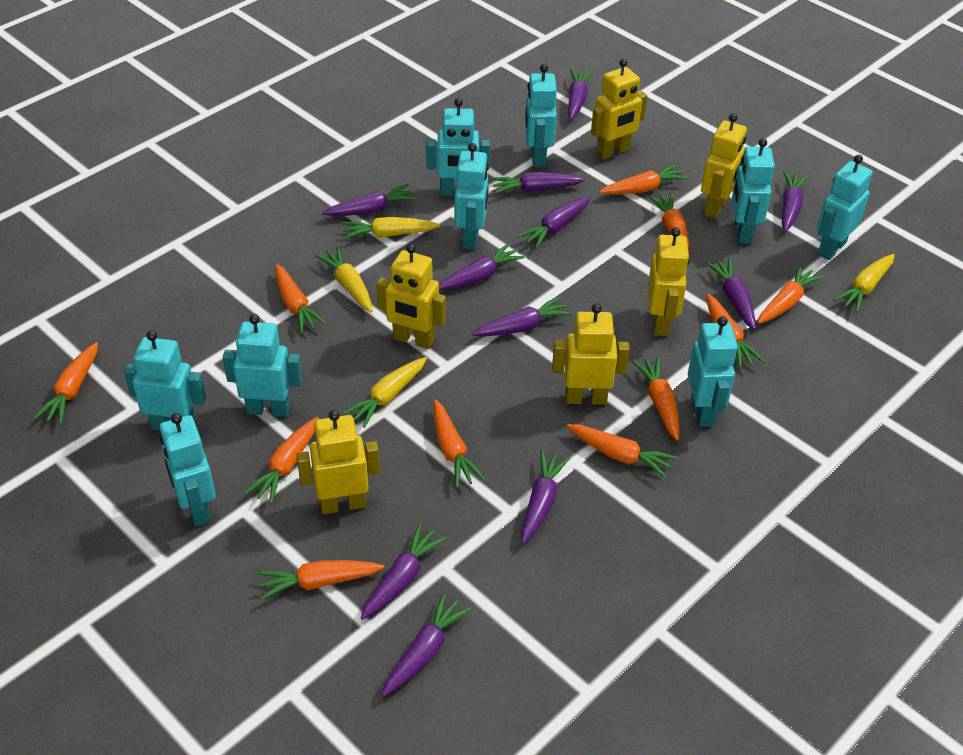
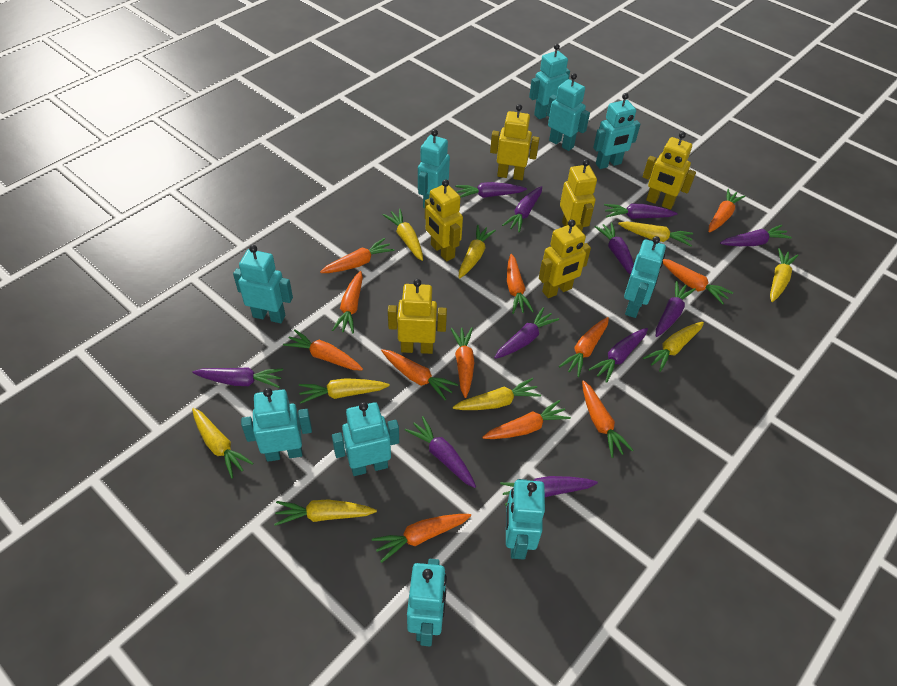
orange carrot: 11 -> 12
turquoise robot: 9 -> 10
yellow carrot: 4 -> 9

